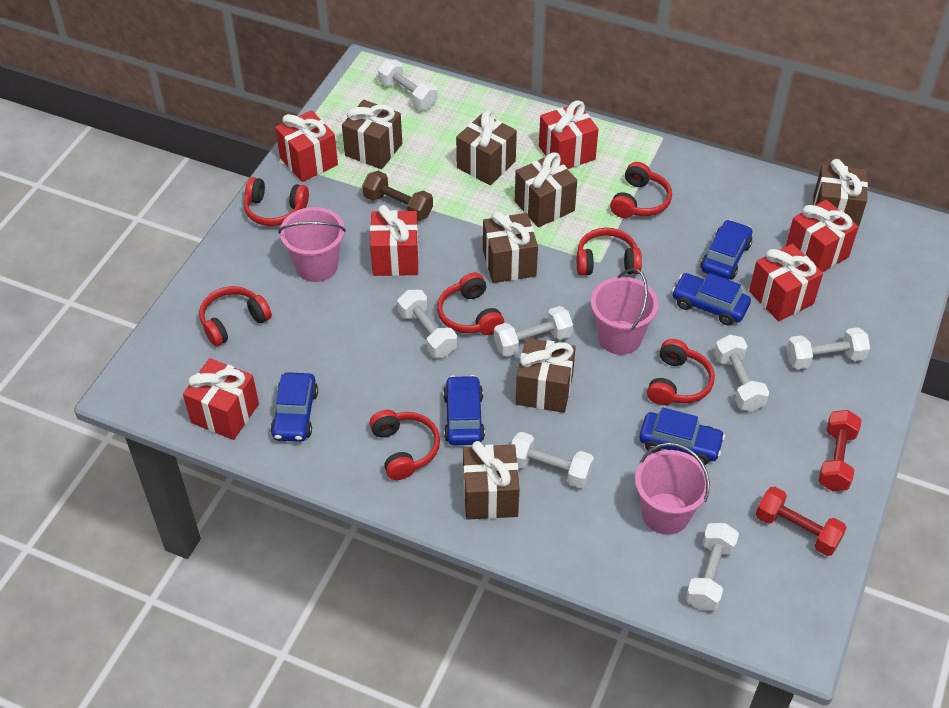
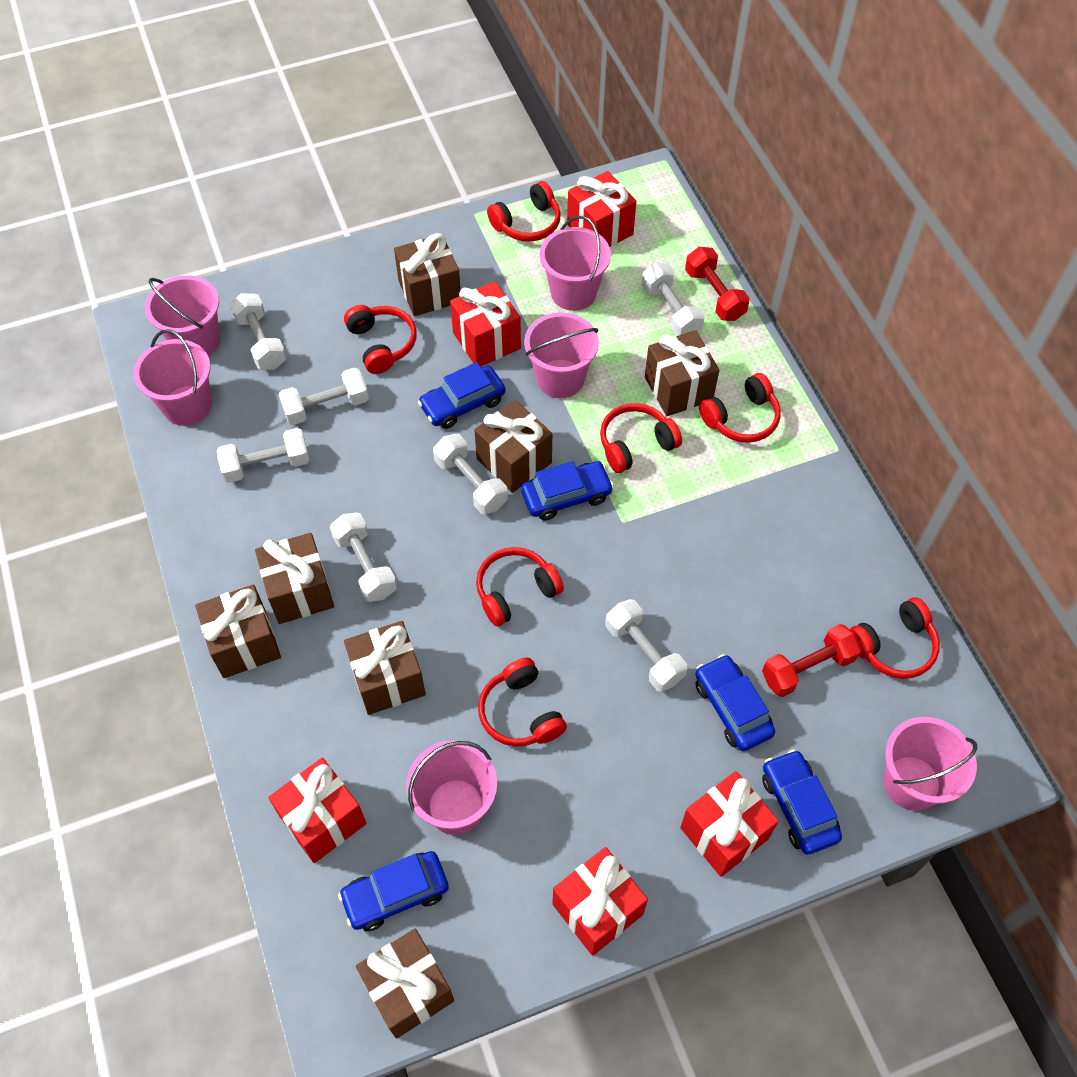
brown dumbbell: 1 -> 0
pink bucket: 3 -> 6
red gift: 6 -> 5

